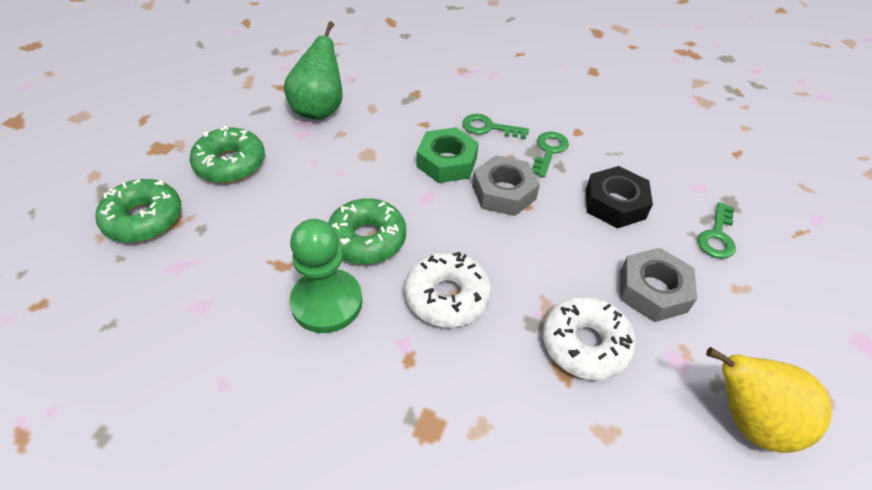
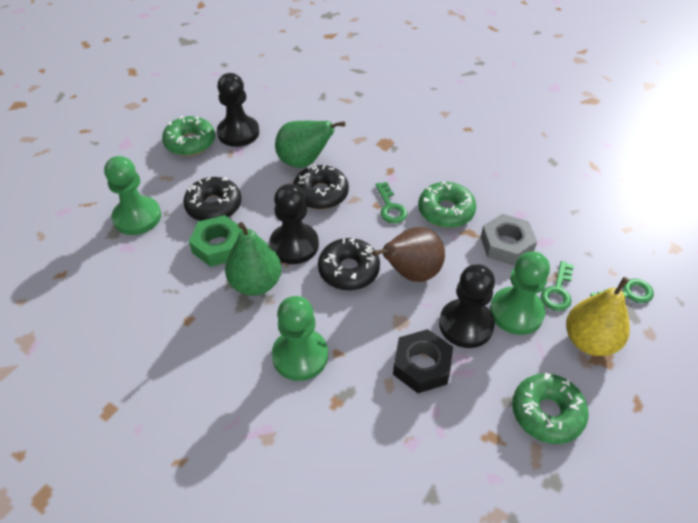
black donut: 0 -> 3
black pawn: 0 -> 3
brown pear: 0 -> 1
green pawn: 1 -> 3
green pear: 1 -> 2
grey nut: 2 -> 1
white donut: 2 -> 0

